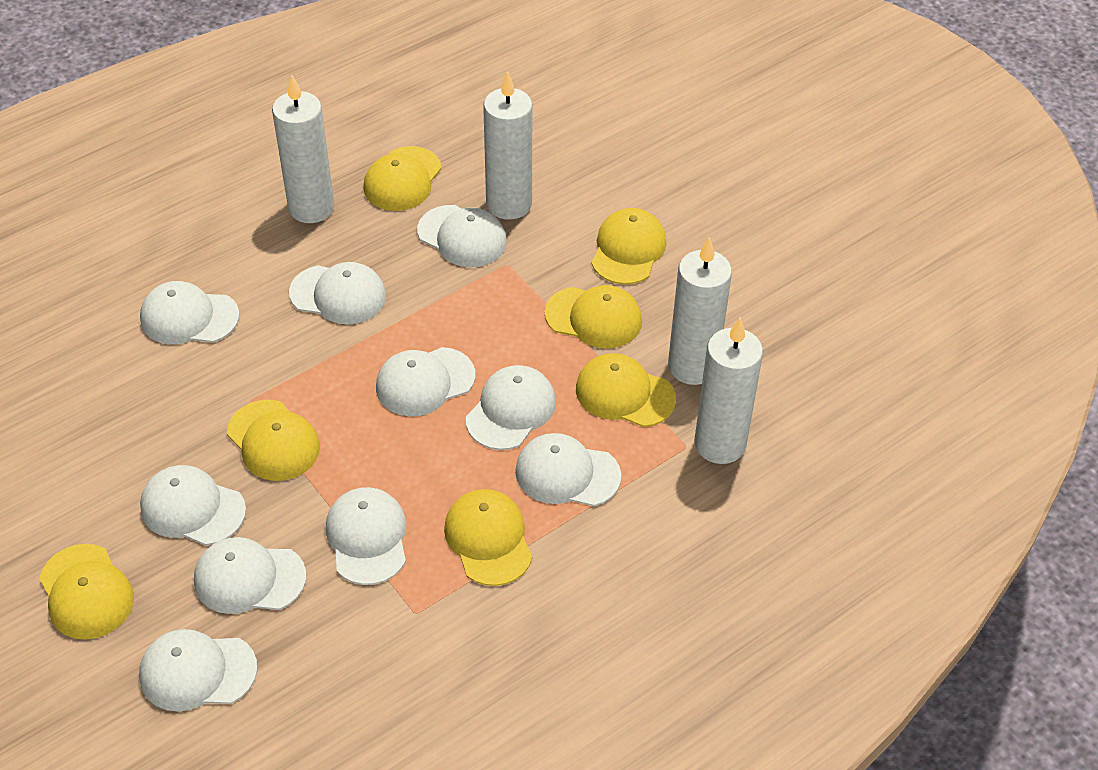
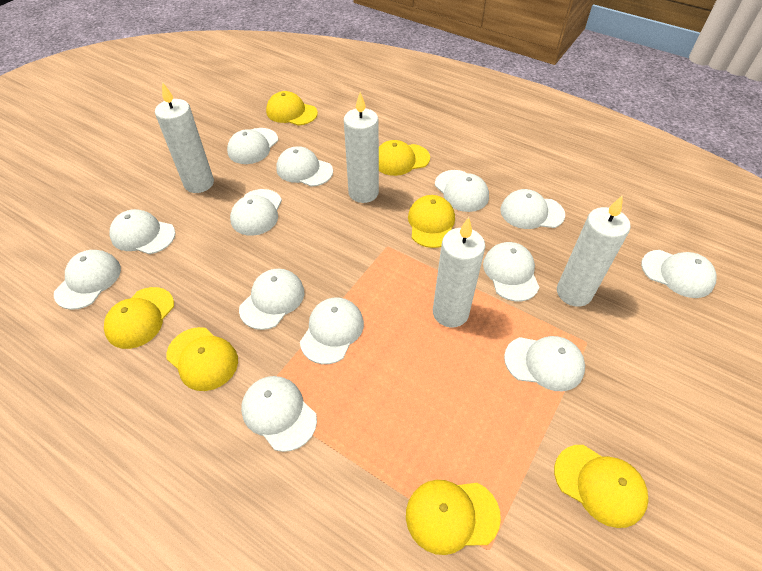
white cap: 10 -> 13

